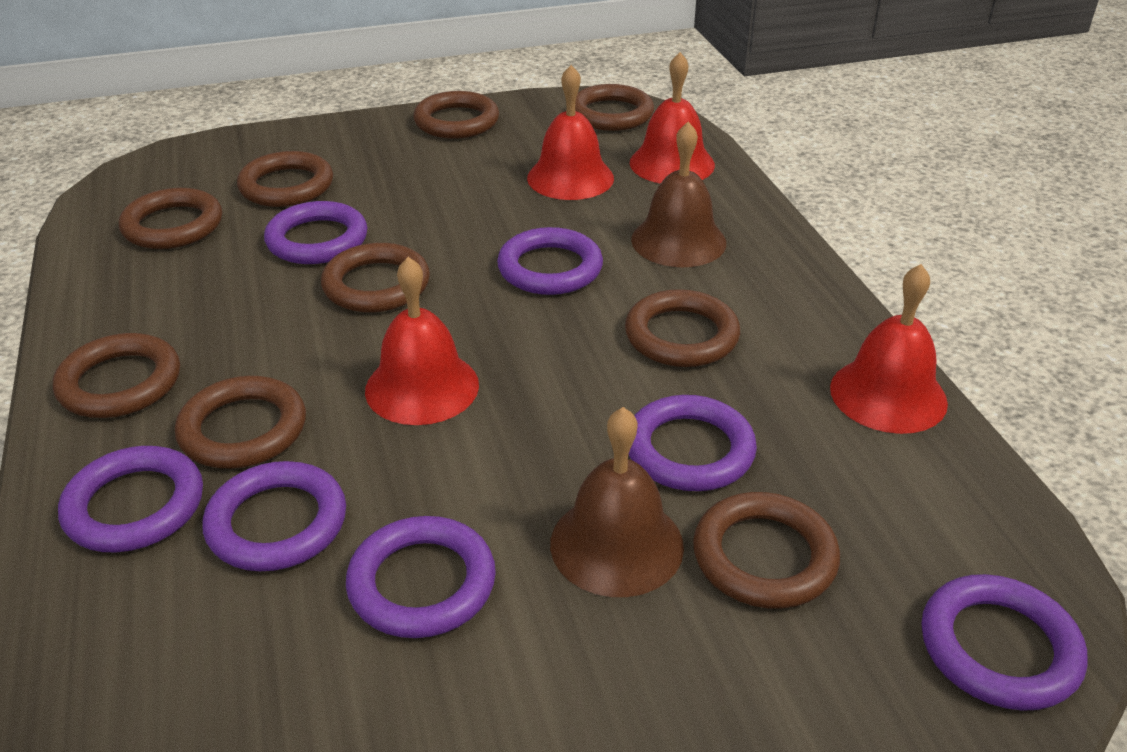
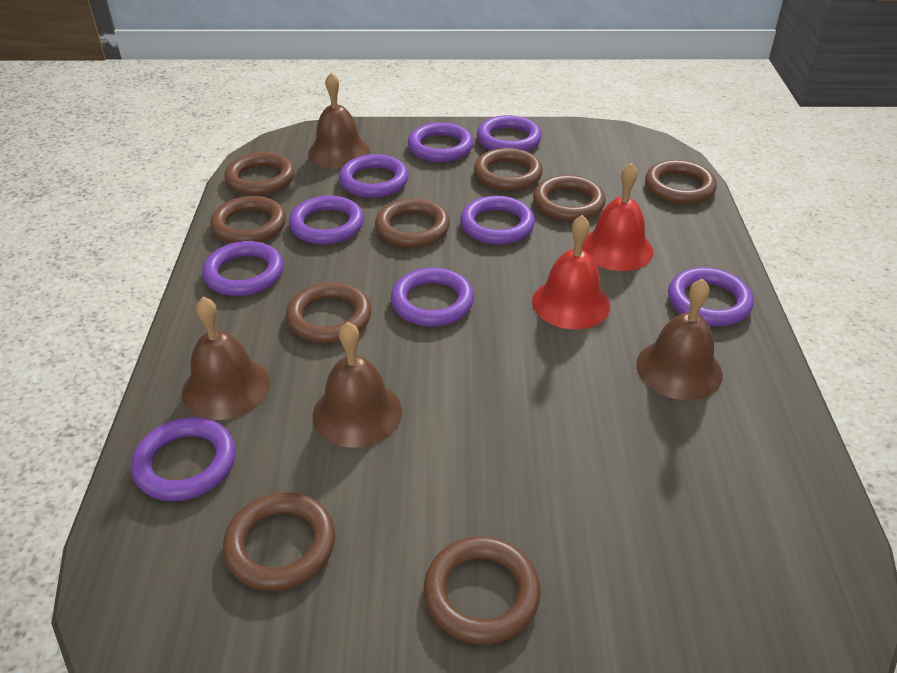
brown bell: 2 -> 4
purple ring: 7 -> 9
red bell: 4 -> 2

